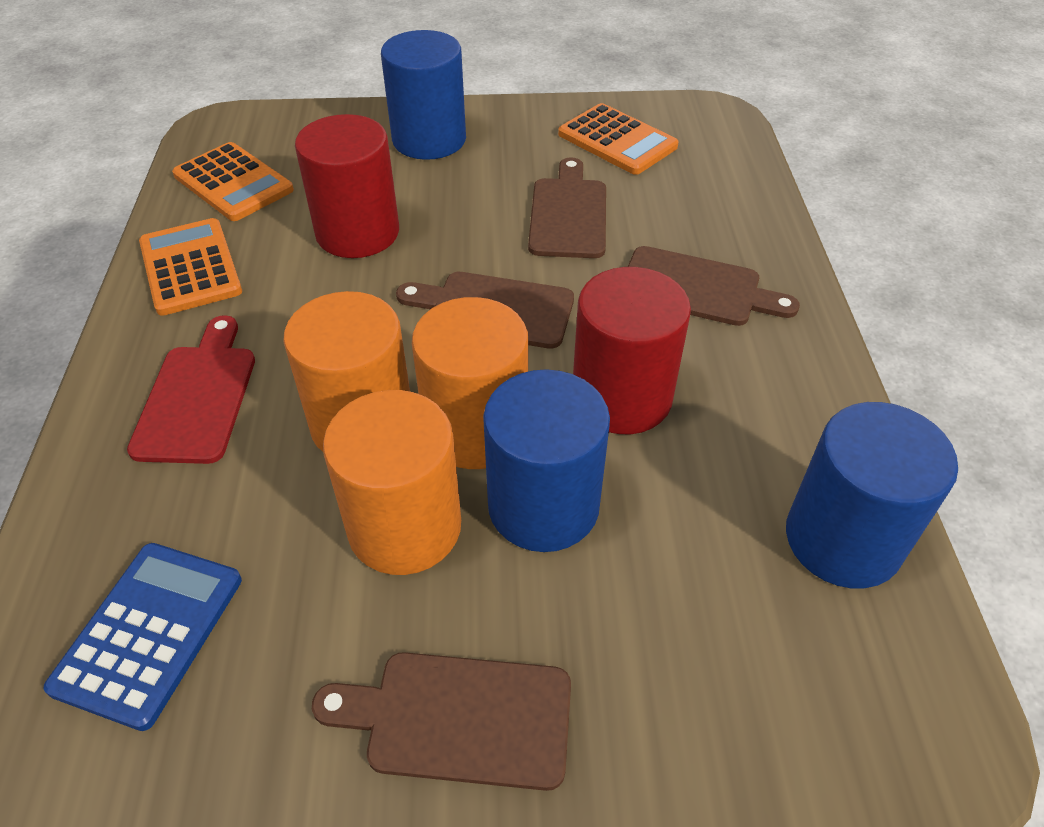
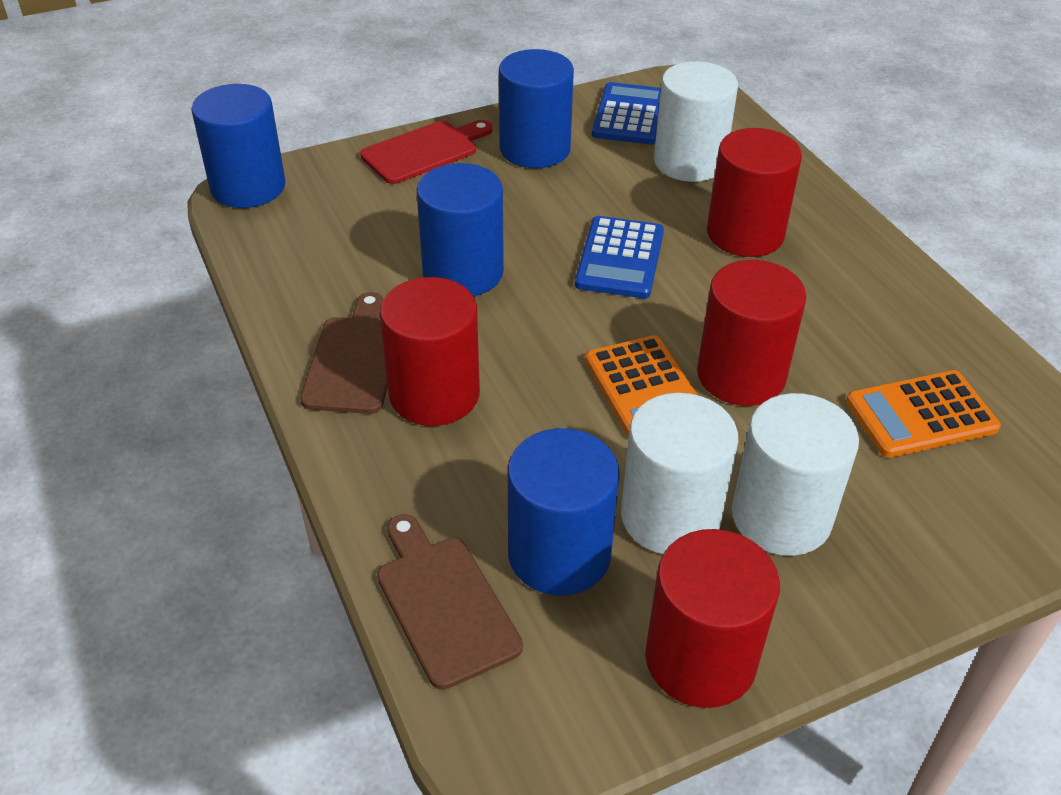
blue calculator: 1 -> 2
blue cylinder: 3 -> 4
brown cutting board: 4 -> 2
orange calculator: 3 -> 2
orange cylinder: 3 -> 0
red cylinder: 2 -> 4
white cylinder: 0 -> 3

